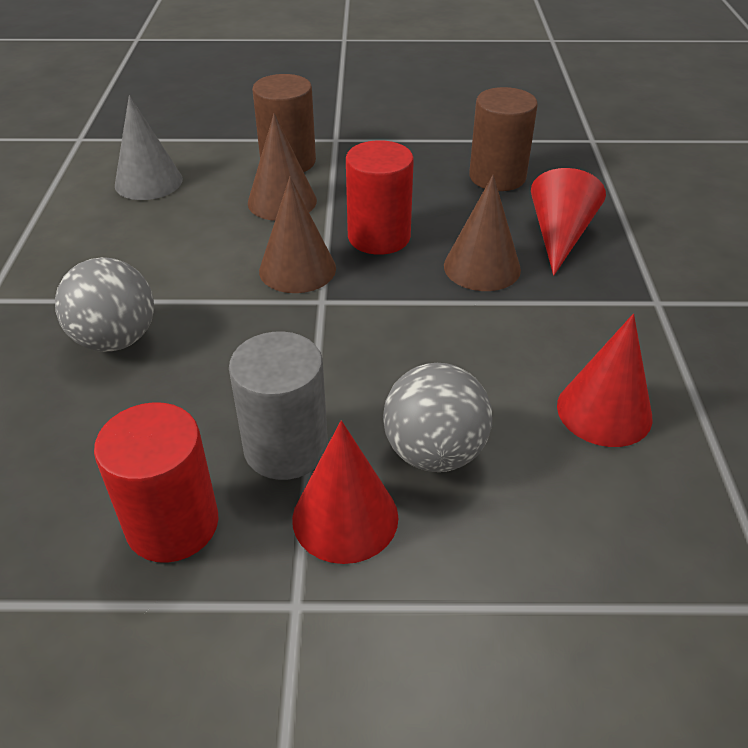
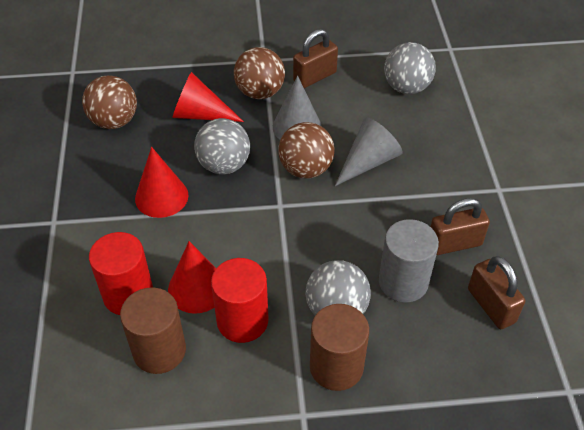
brown ball: 0 -> 3
brown cone: 3 -> 0
brown padlock: 0 -> 3
grey ball: 2 -> 3
grey cone: 1 -> 2

